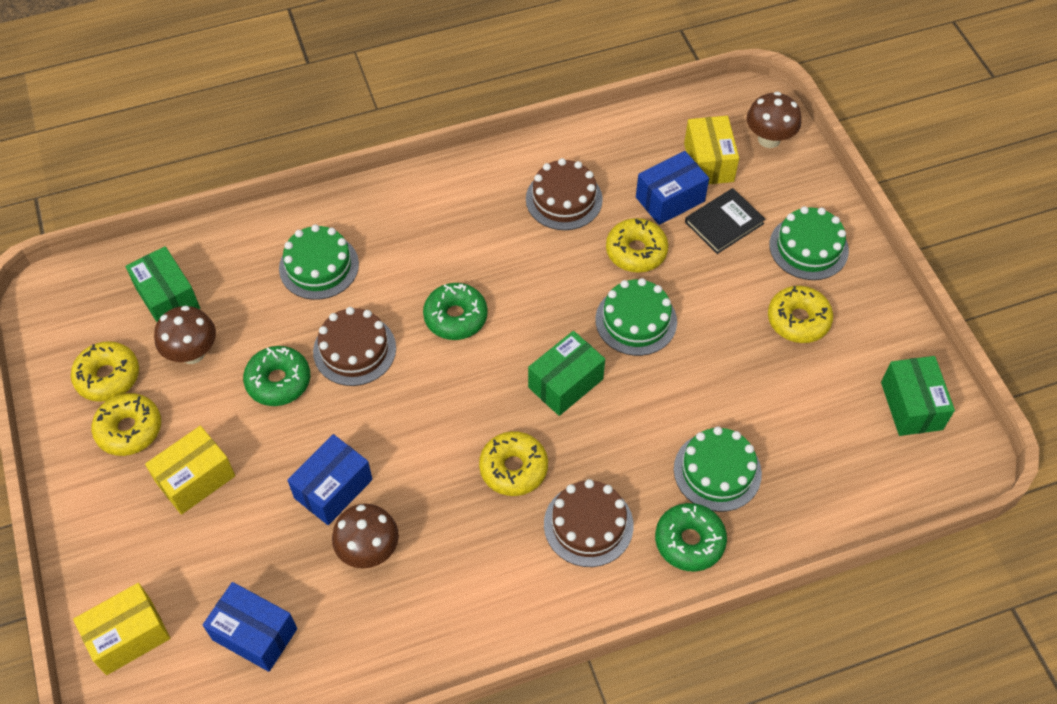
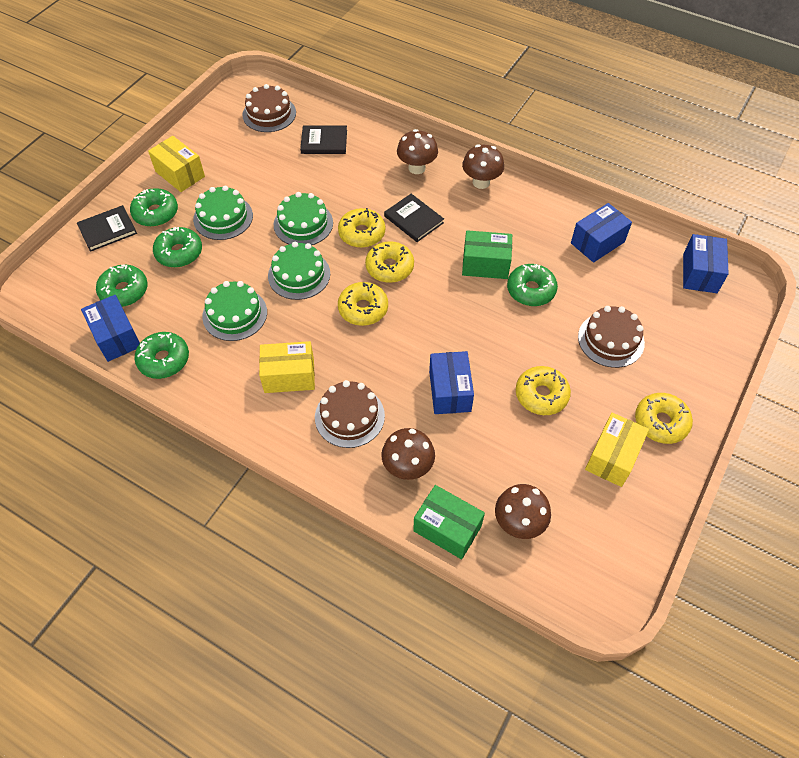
black book: 1 -> 3
blue box: 3 -> 4
brown mushroom: 3 -> 4
green box: 3 -> 2
green donut: 3 -> 5

